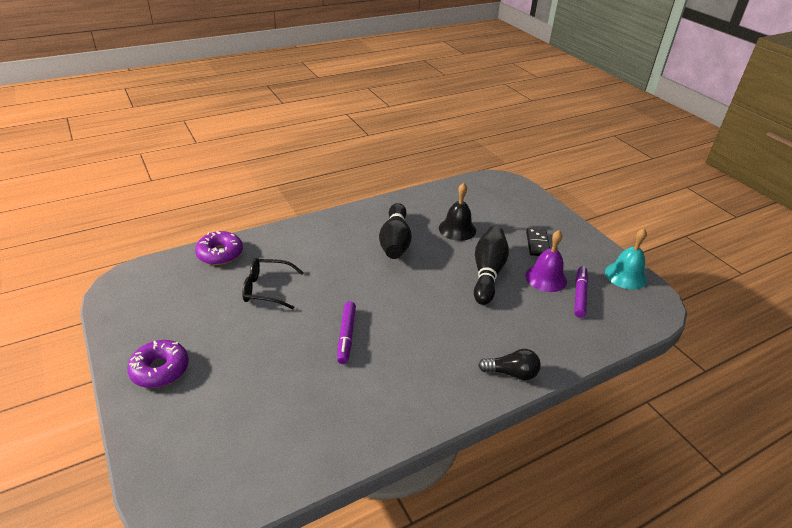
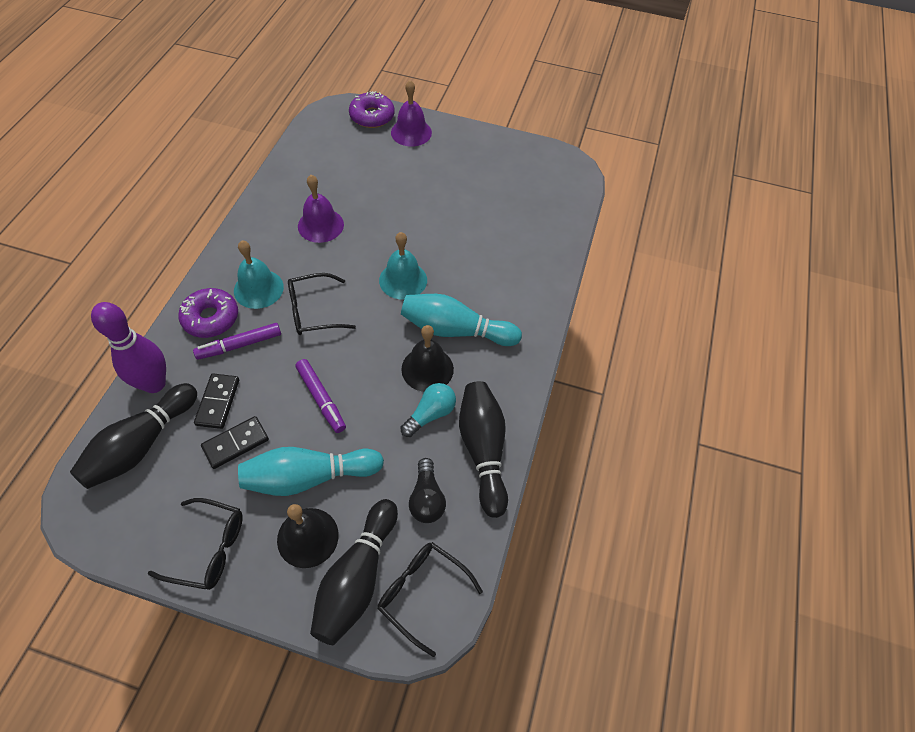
black bell: 1 -> 2
black bowling pin: 2 -> 3
black domino: 1 -> 2
black glasses: 1 -> 3
purple bell: 1 -> 2
purple bowling pin: 0 -> 1
turquoise bell: 1 -> 2
turquoise bowling pin: 0 -> 2
turquoise light bulb: 0 -> 1

